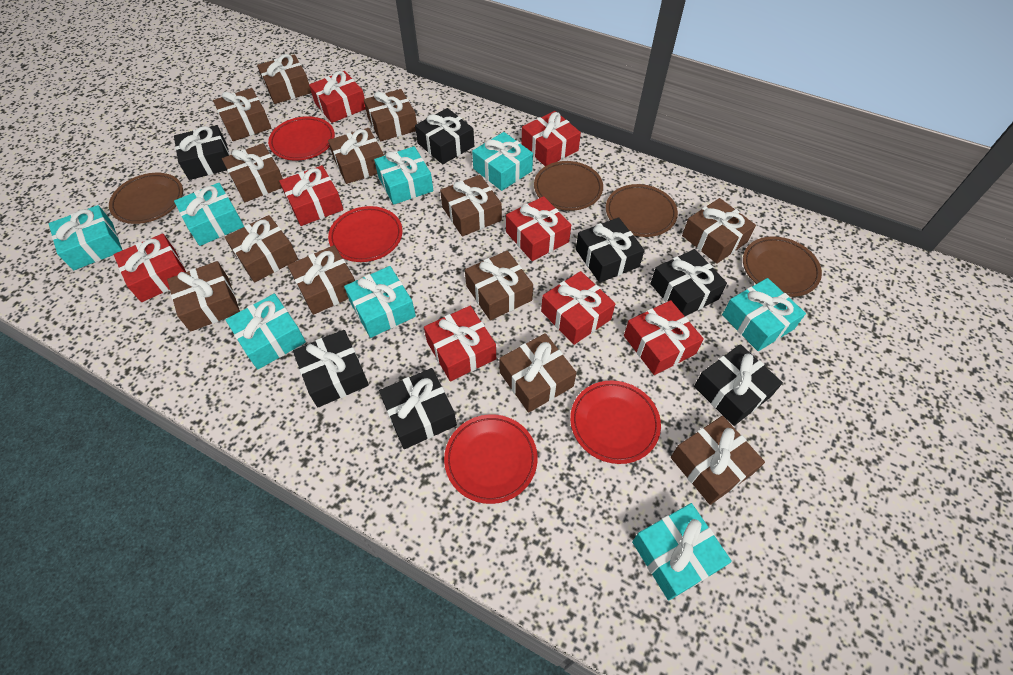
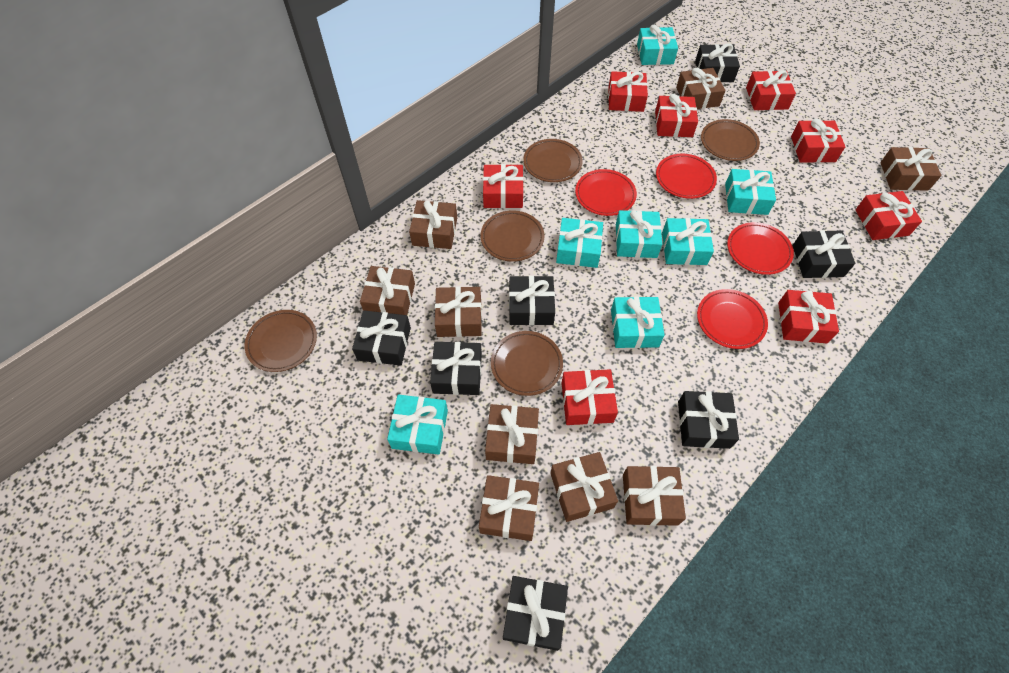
brown gift: 13 -> 9
brown plate: 4 -> 5
turquoise gift: 8 -> 7

